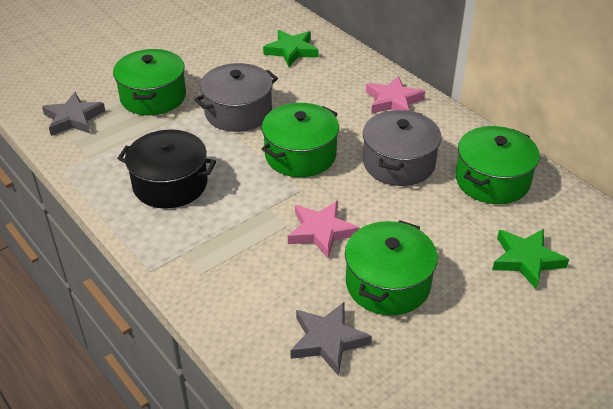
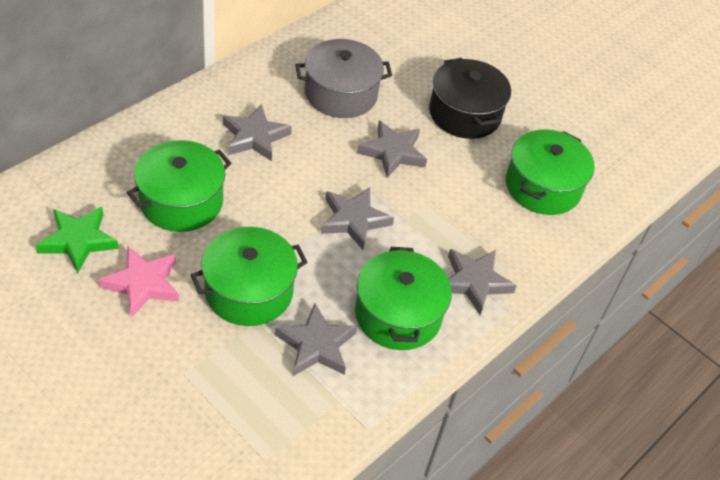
green star: 2 -> 1
grey pot: 2 -> 1
grey star: 2 -> 5
pink star: 2 -> 1

